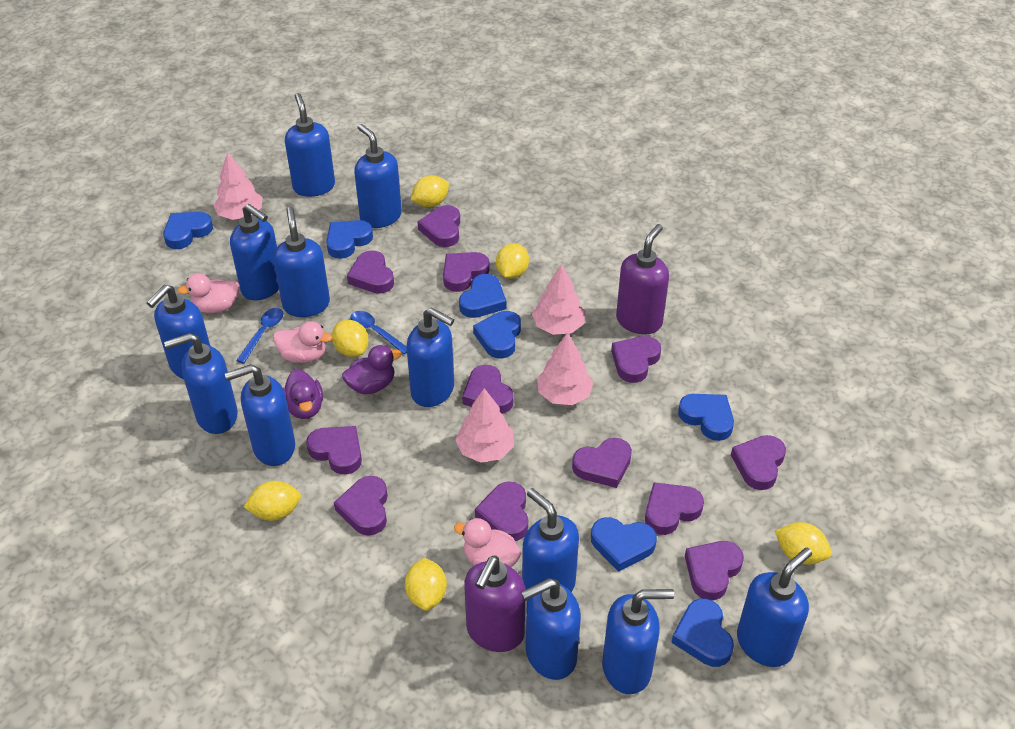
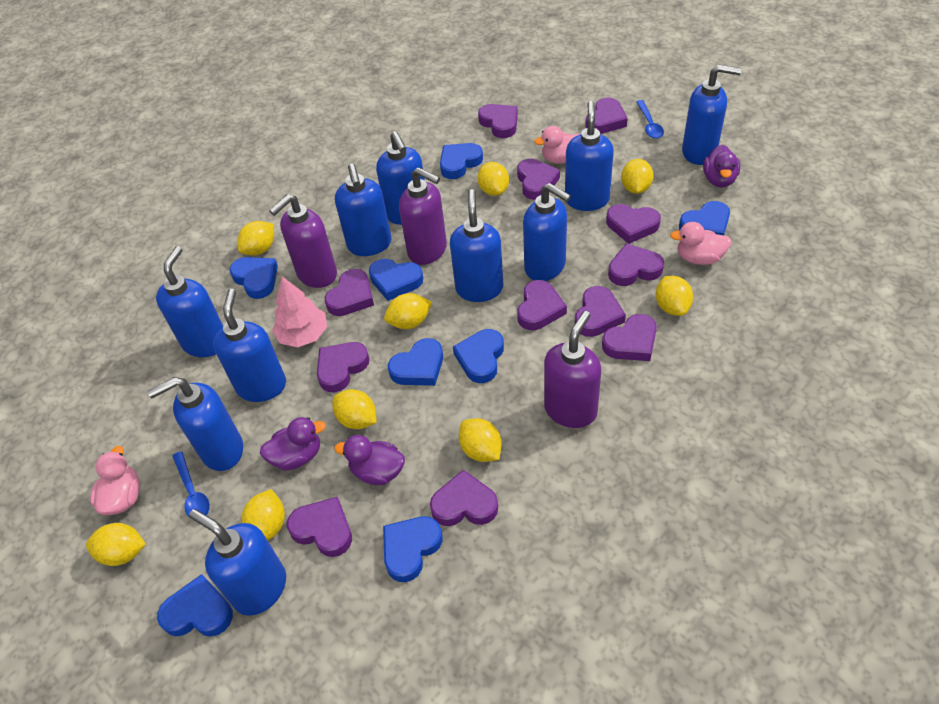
blue heart: 7 -> 8
blue soap dispenser: 12 -> 10
pink tree: 4 -> 1
purple duck: 2 -> 3
purple soap dispenser: 2 -> 3
yellow lemon: 6 -> 9

